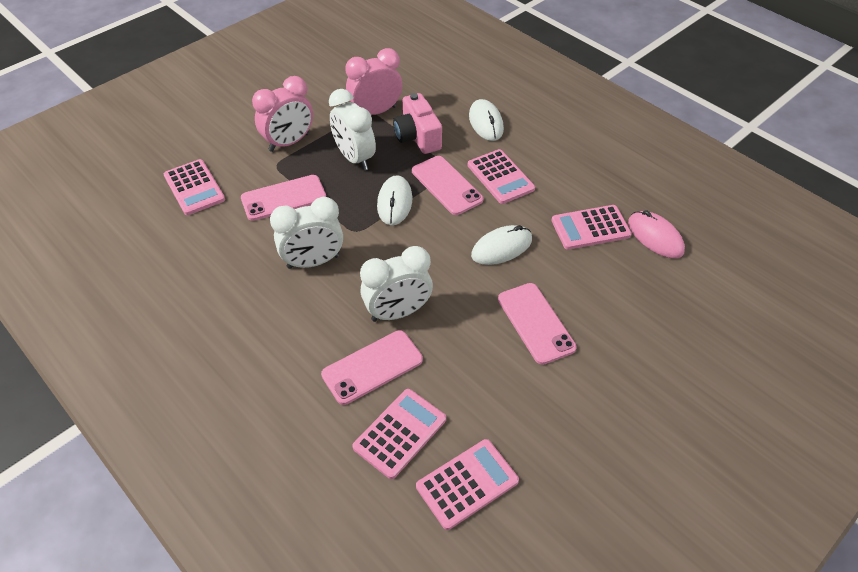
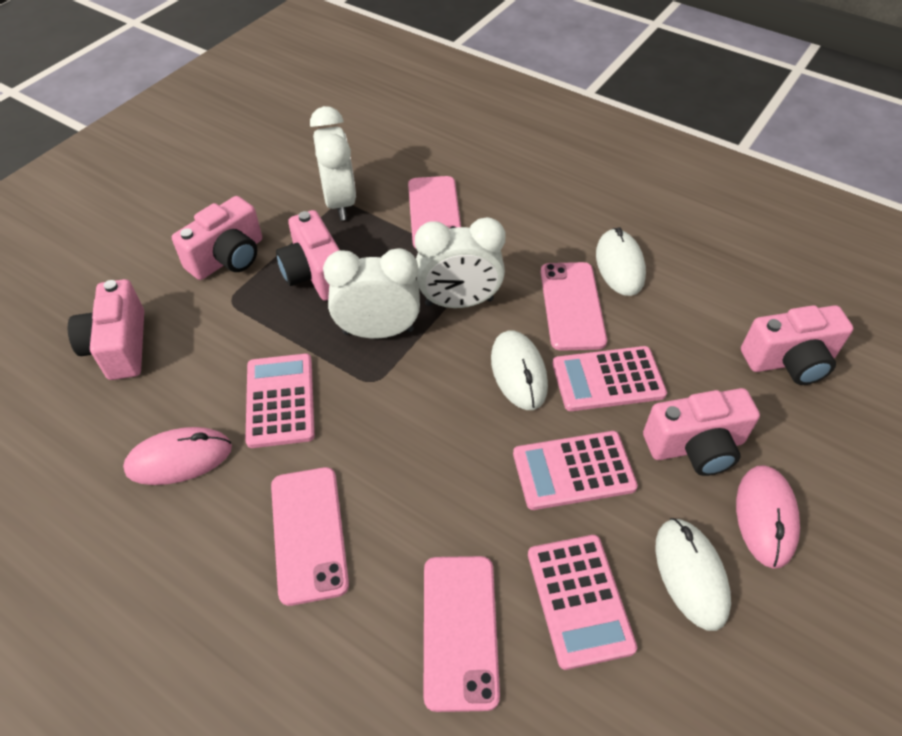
pink calculator: 5 -> 4
pink camera: 1 -> 5
pink clock: 2 -> 0
pink mouse: 1 -> 2

